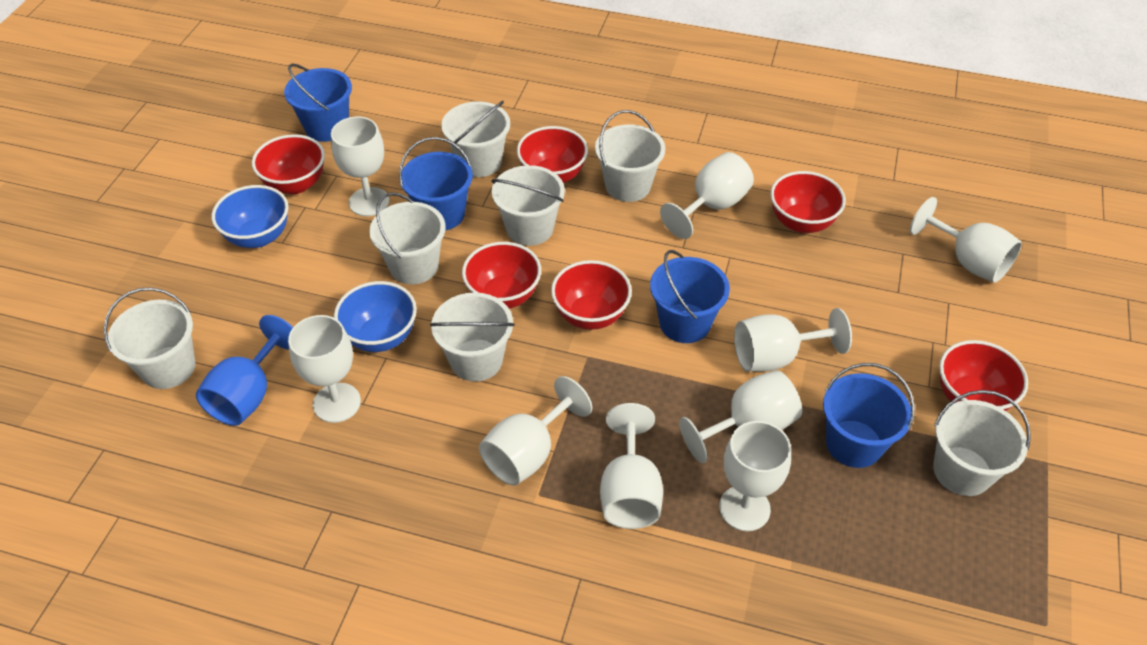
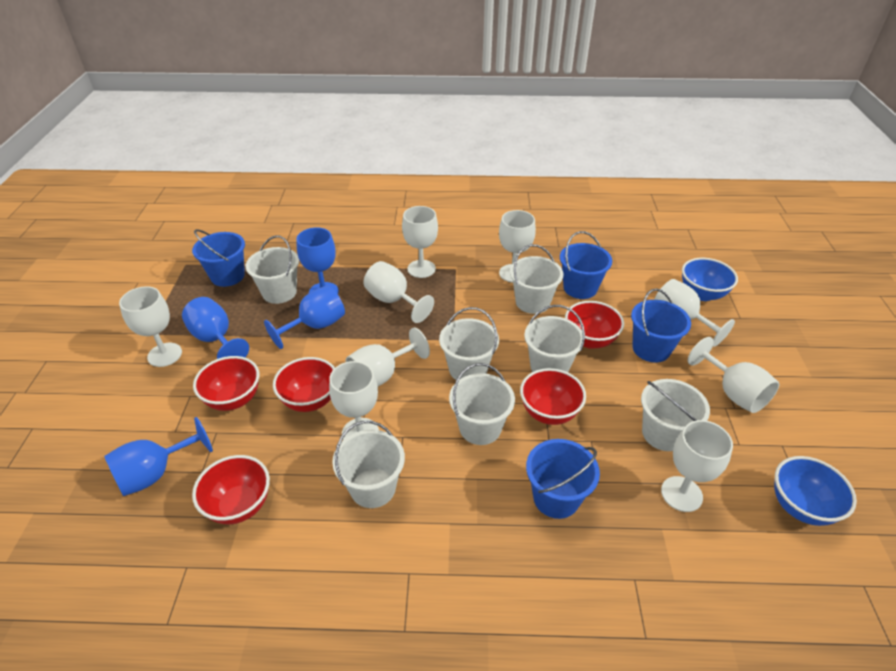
blue goblet: 1 -> 4
red bowl: 6 -> 5

